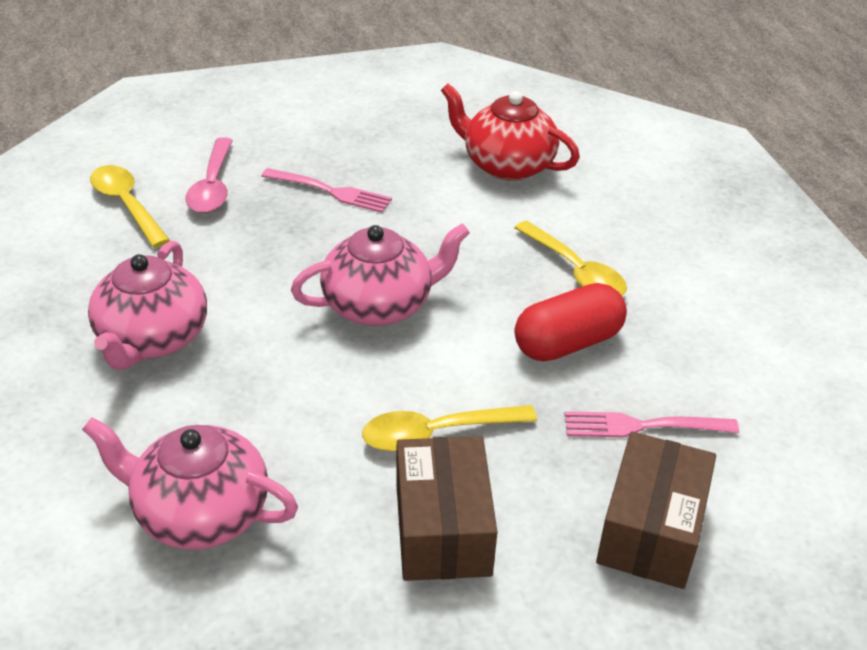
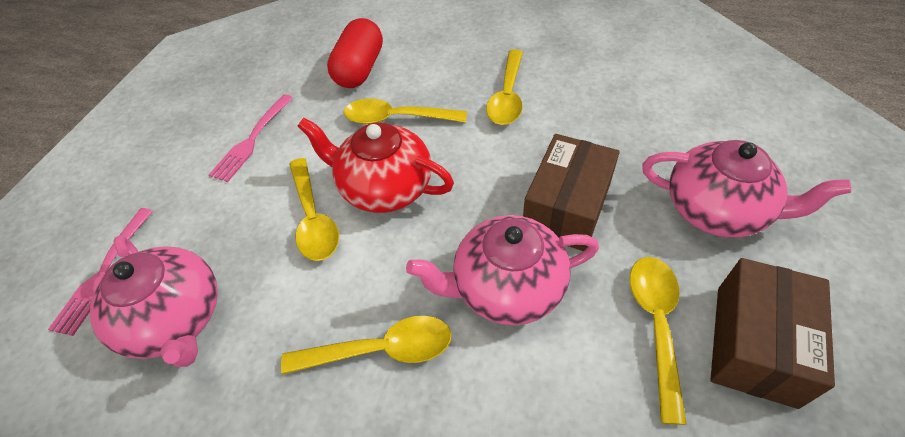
pink spoon: 1 -> 0
yellow spoon: 3 -> 5

